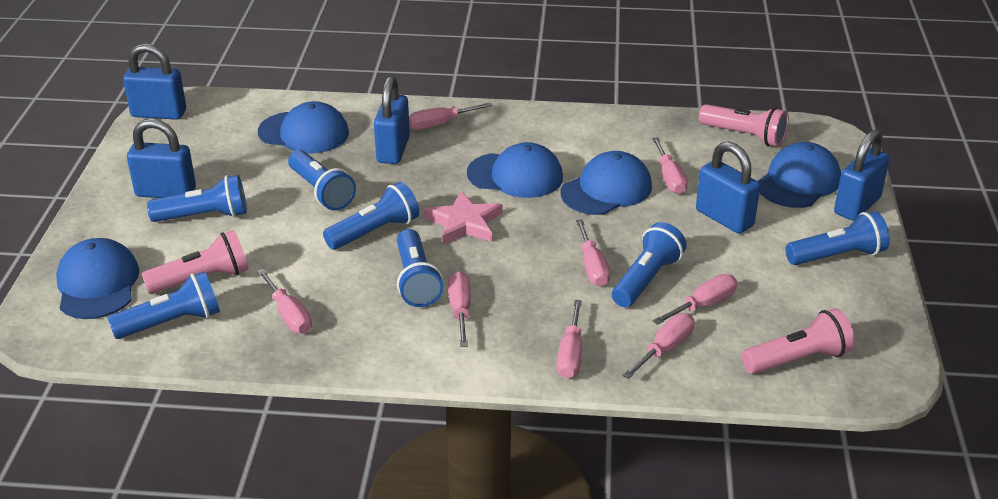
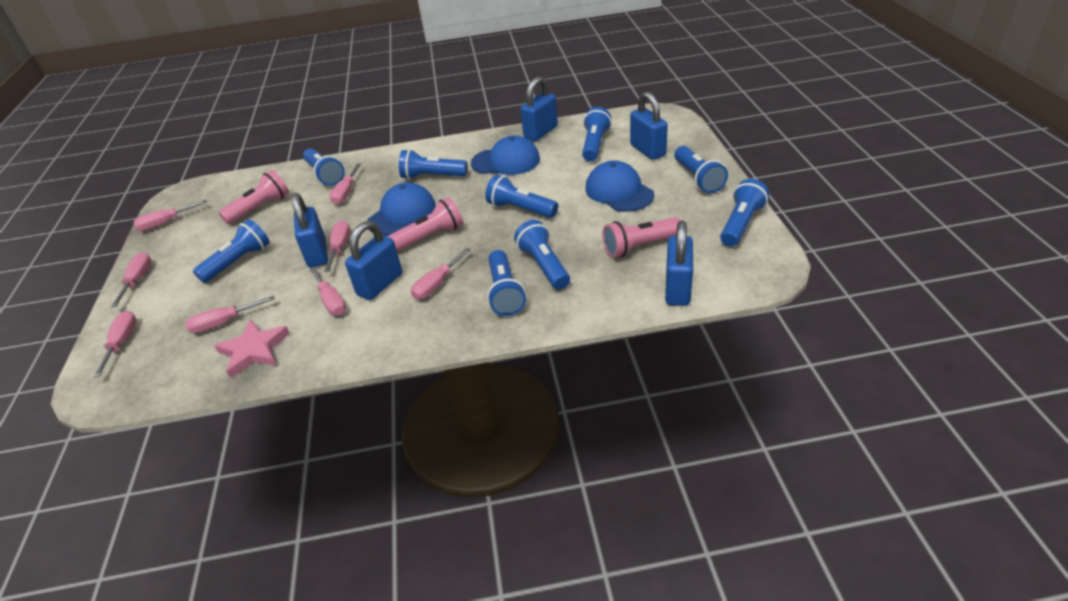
blue cap: 5 -> 3
blue flashlight: 7 -> 9

